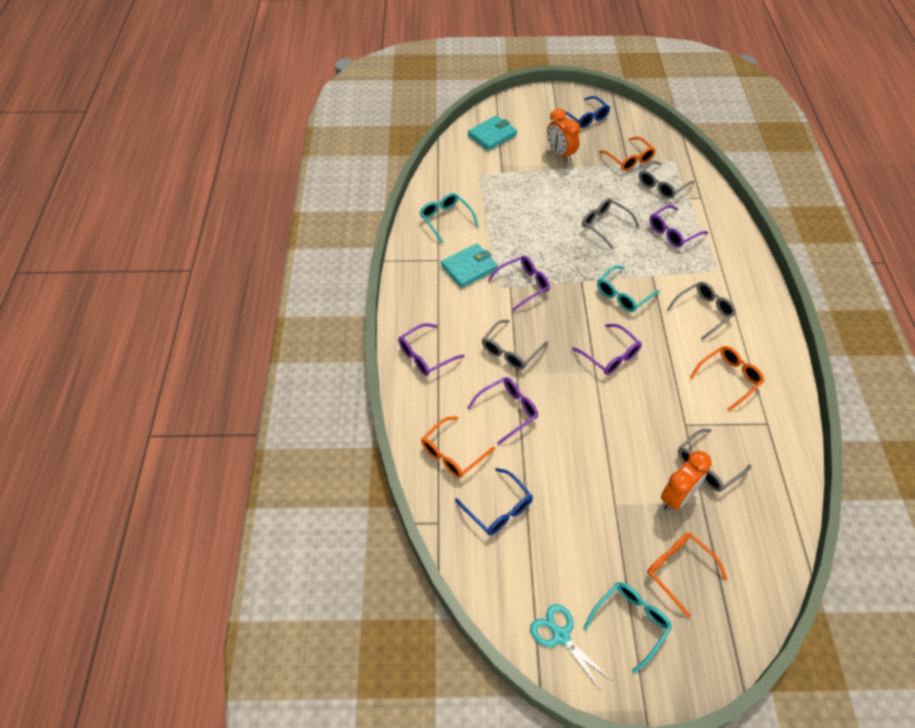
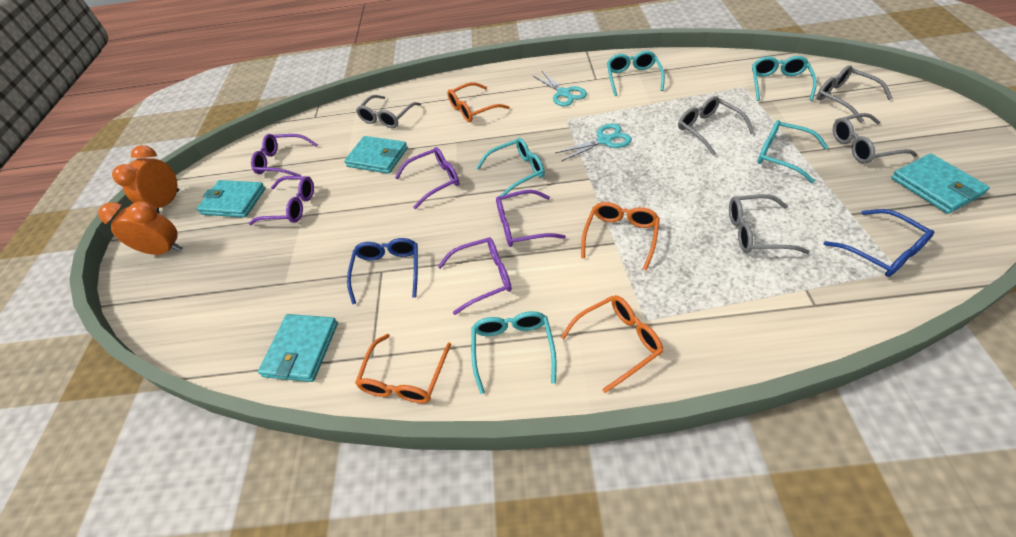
turquoise glasses: 3 -> 5
turquoise scissors: 1 -> 2
turquoise wallet: 2 -> 4

